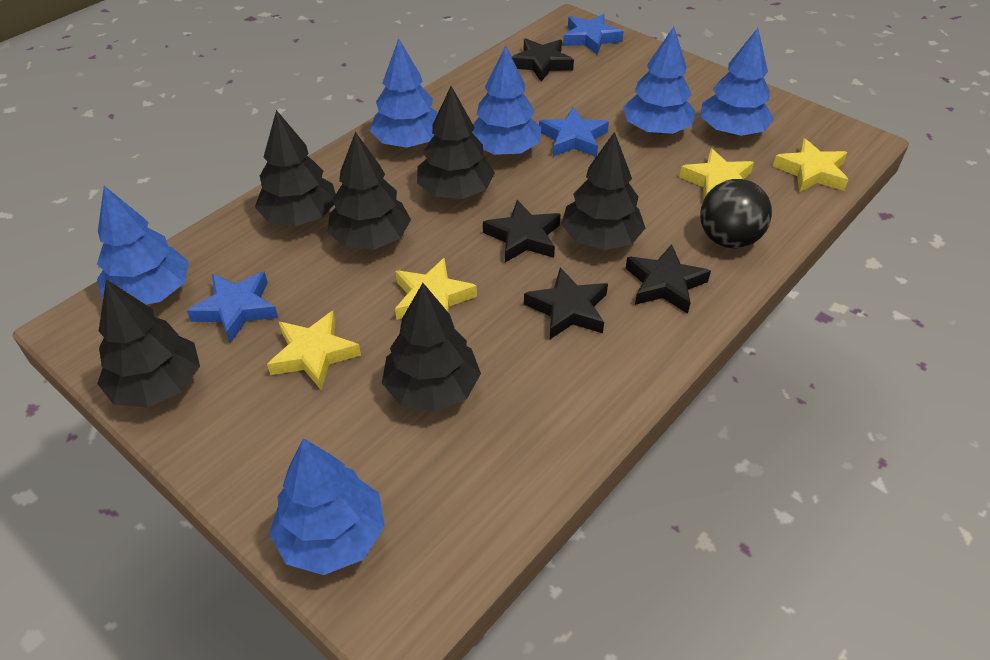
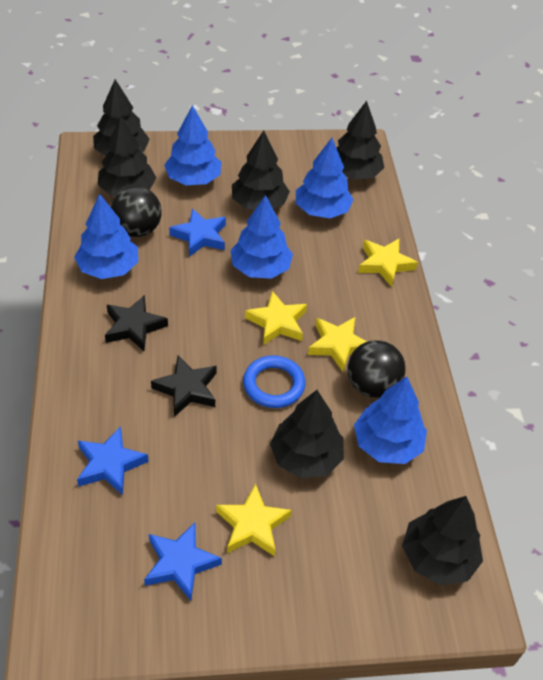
black ball: 1 -> 2
black star: 4 -> 2
blue ring: 0 -> 1
blue tree: 6 -> 5

